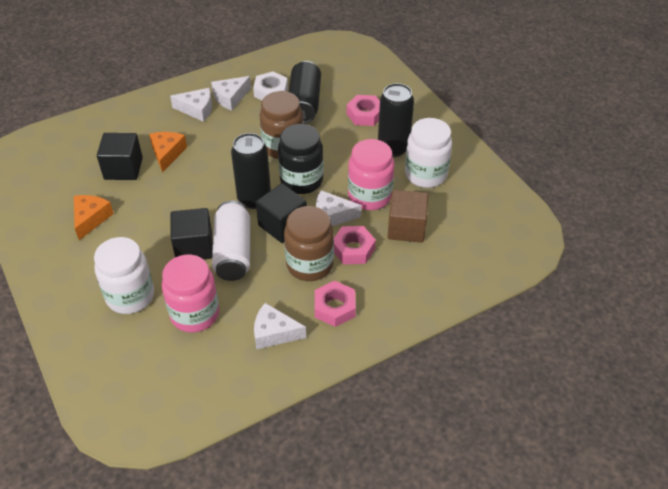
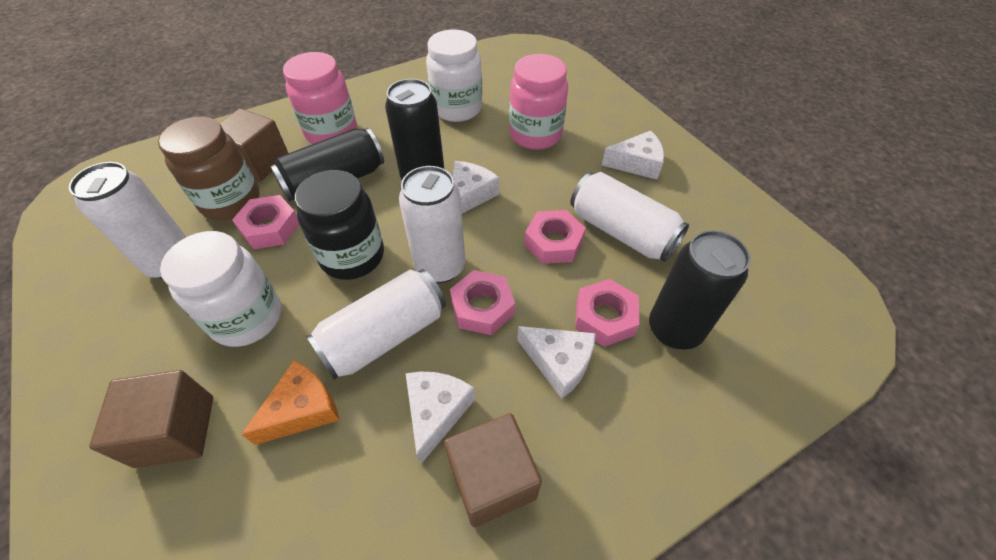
black cube: 3 -> 0
brown cube: 1 -> 3
brown jar: 2 -> 1
orange cheese: 2 -> 1
pink nut: 3 -> 4
white can: 1 -> 4
white nut: 1 -> 0

